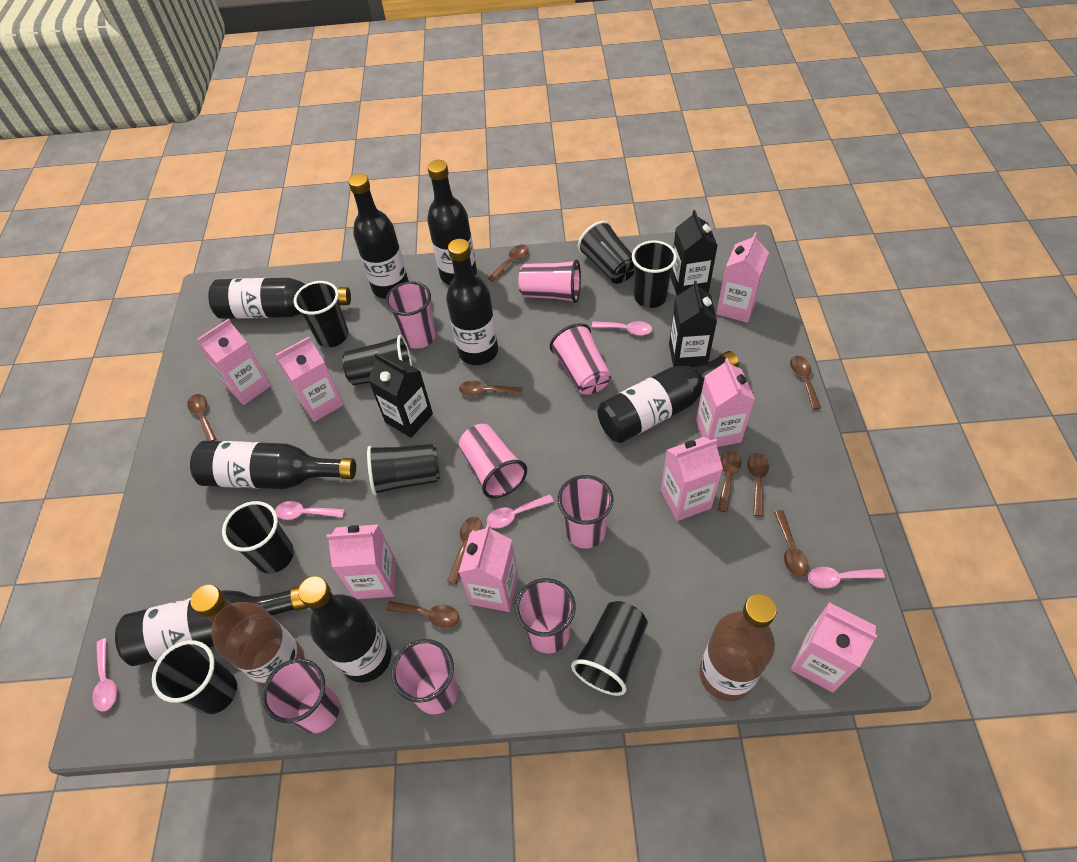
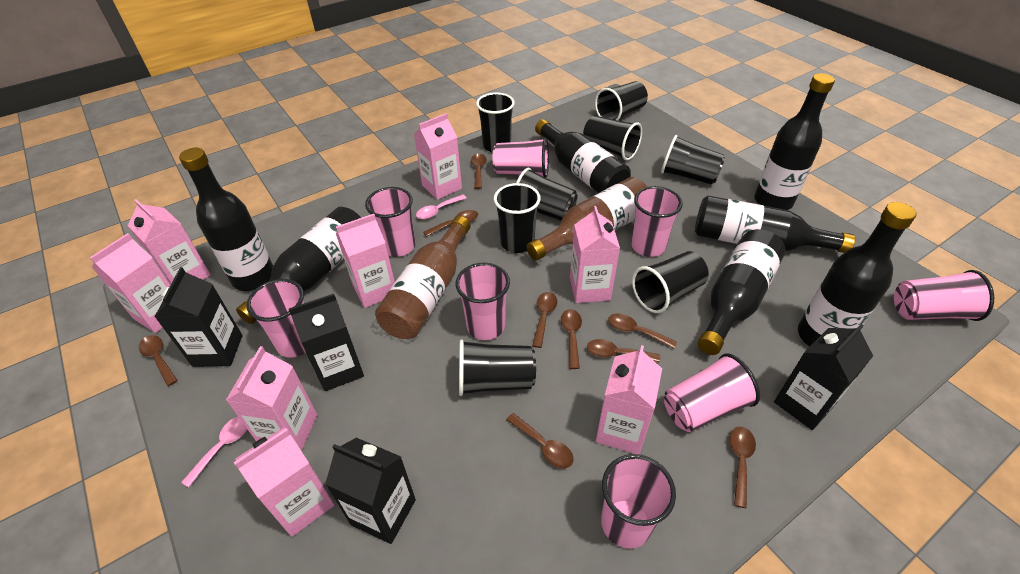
black bottle: 8 -> 7
black carton: 3 -> 4
pink spoon: 5 -> 2

